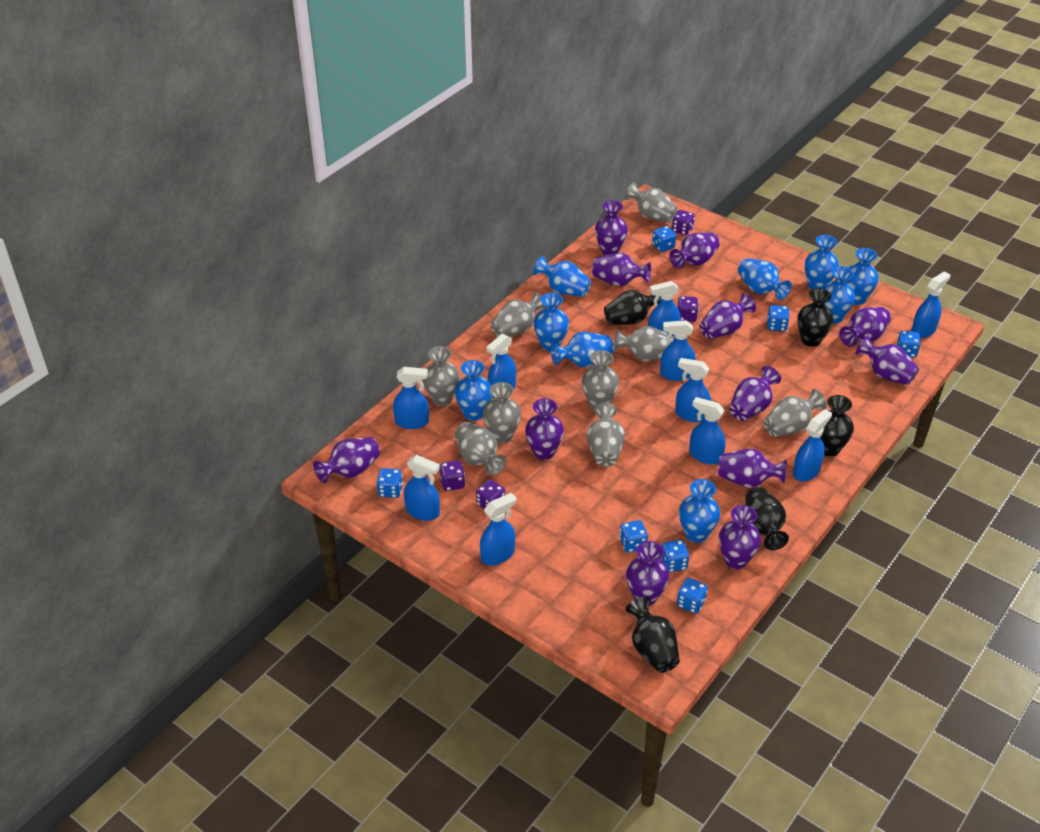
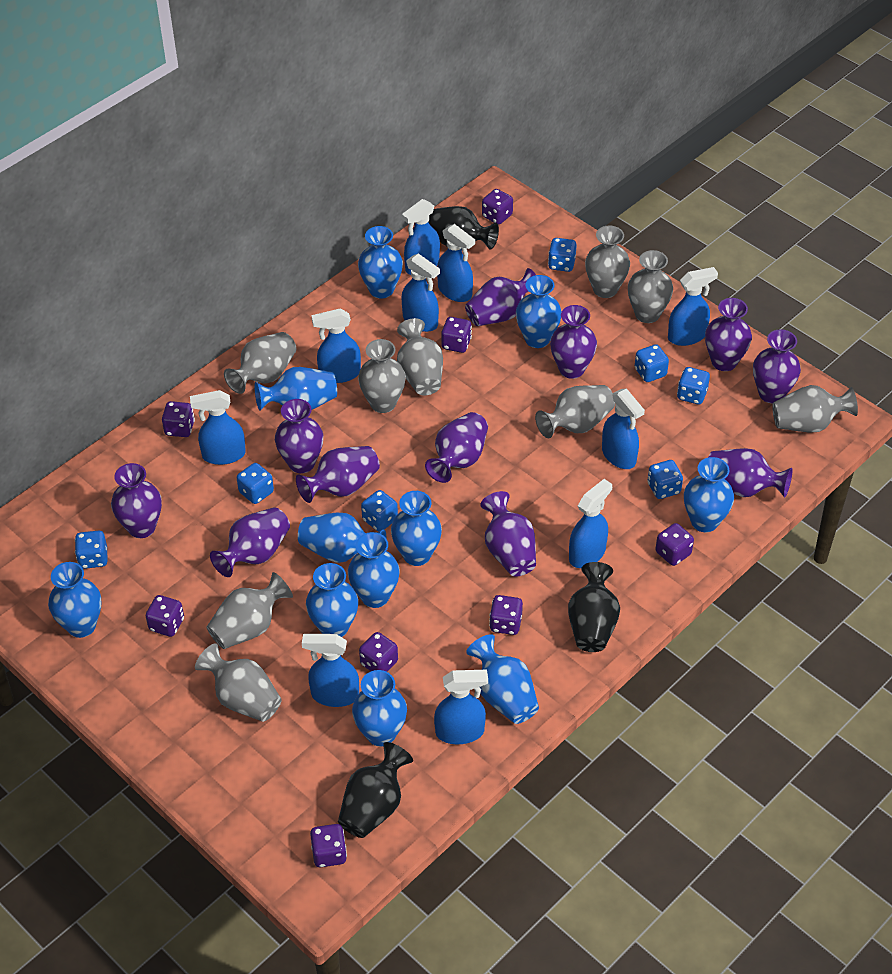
black vase: 5 -> 3
blue vase: 9 -> 11
purple dice: 4 -> 8
purple vase: 12 -> 11

